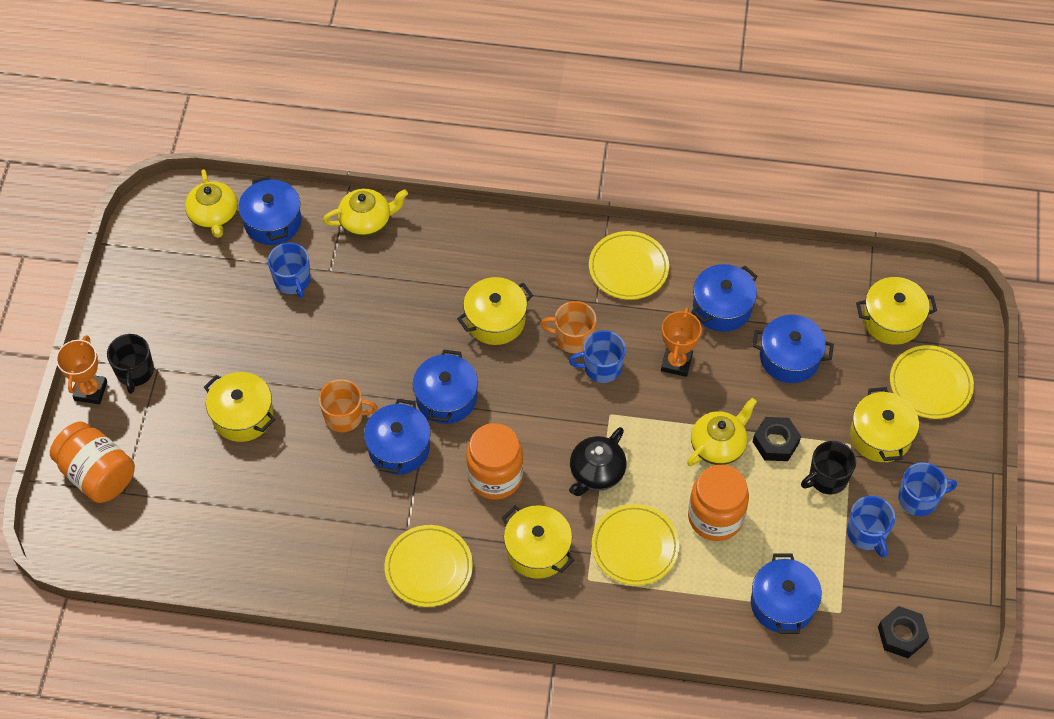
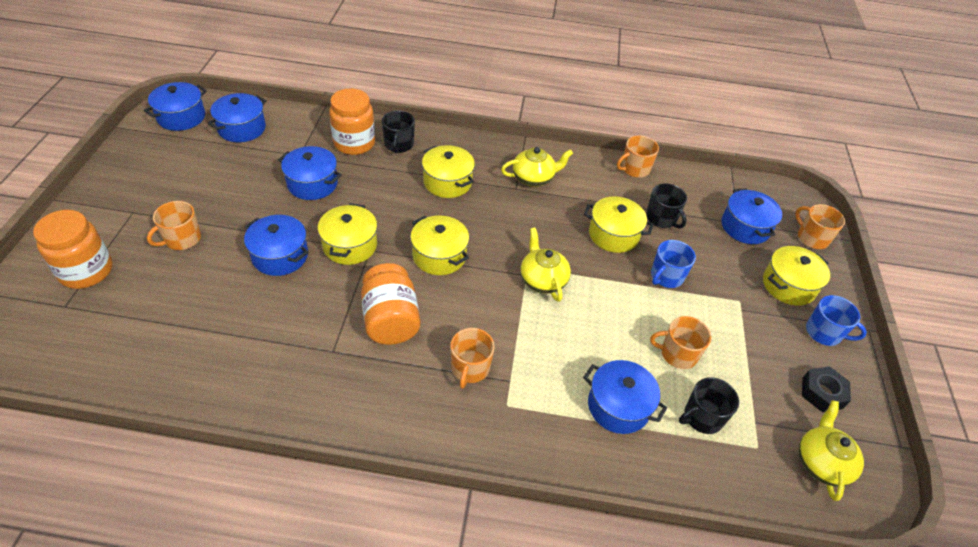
black mug: 2 -> 3
black nut: 2 -> 1
black teapot: 1 -> 0
blue mug: 4 -> 2
orange mug: 2 -> 5
orange trophy: 2 -> 0
yellow plate: 4 -> 0

